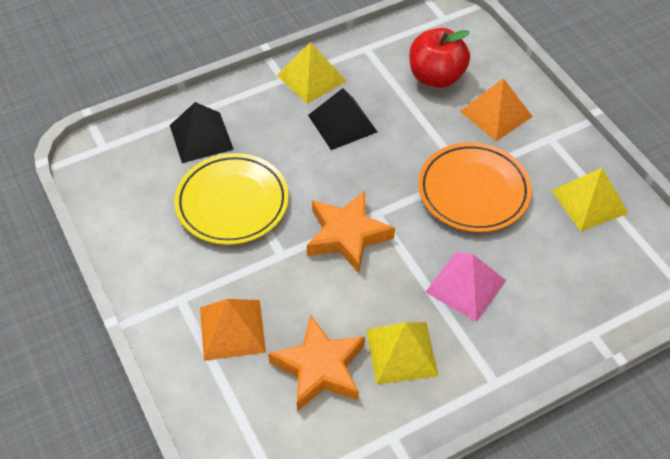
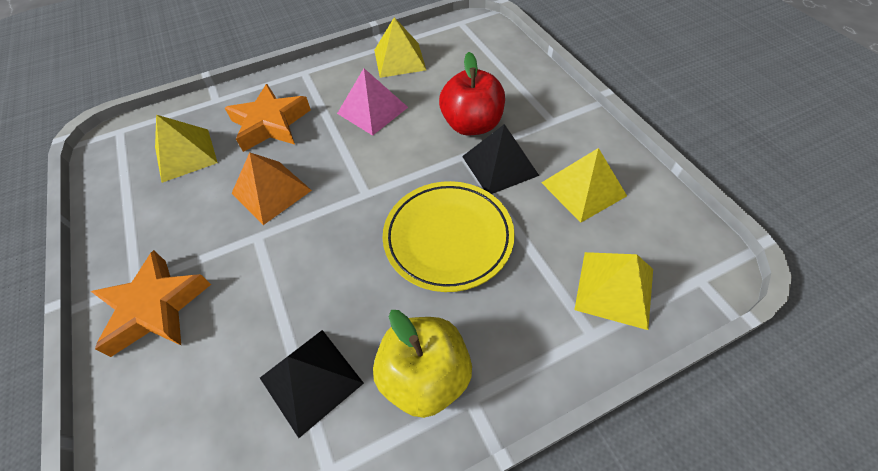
orange plate: 1 -> 0
orange pyramid: 2 -> 1
yellow apple: 0 -> 1
yellow pyramid: 3 -> 4

